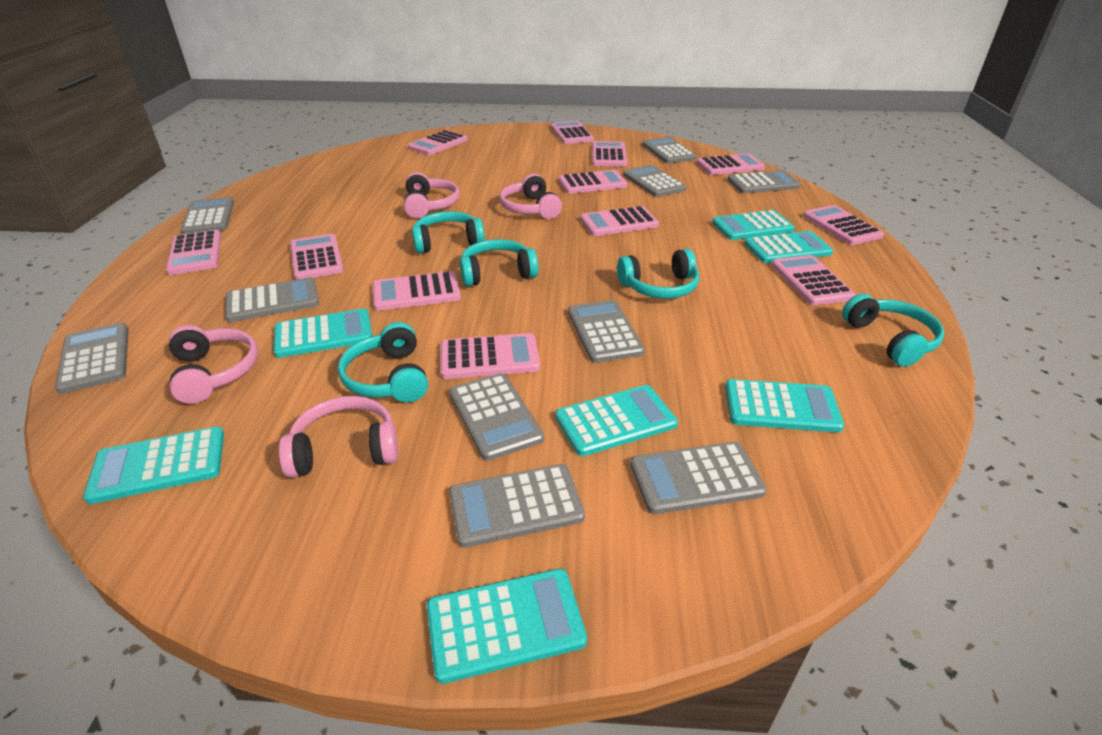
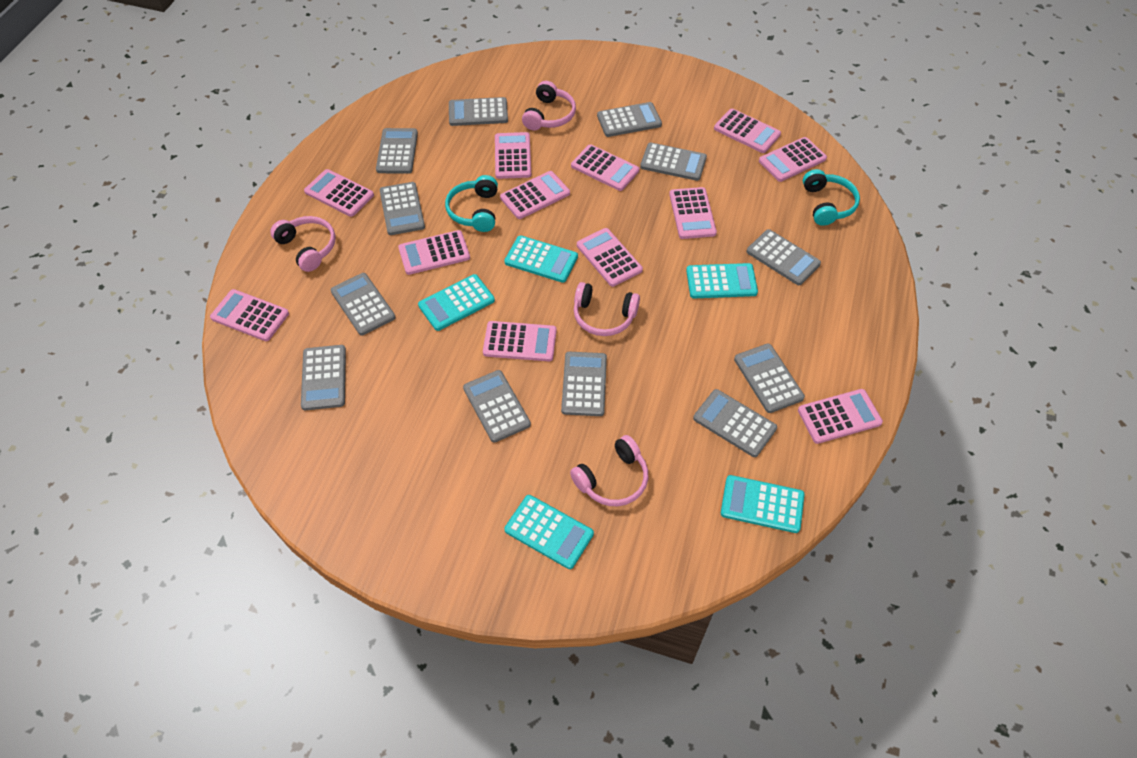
grey calculator: 10 -> 12
turquoise calculator: 7 -> 5
turquoise headphones: 5 -> 2

